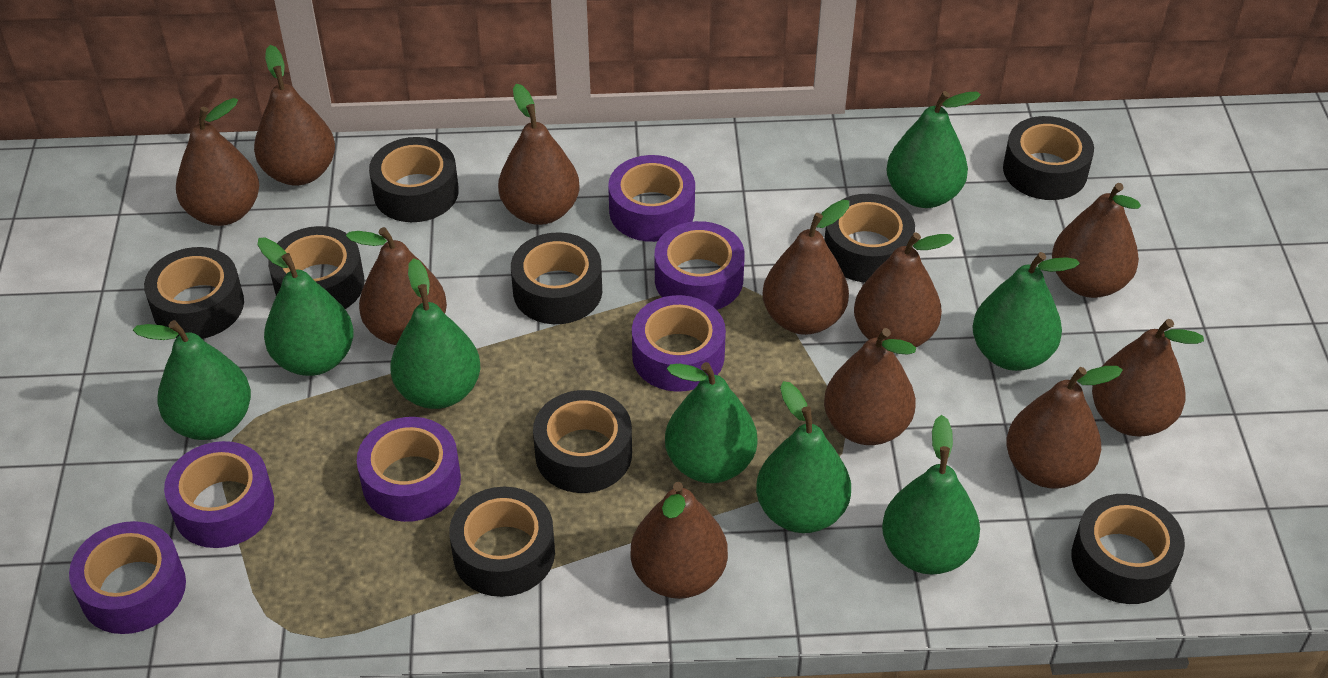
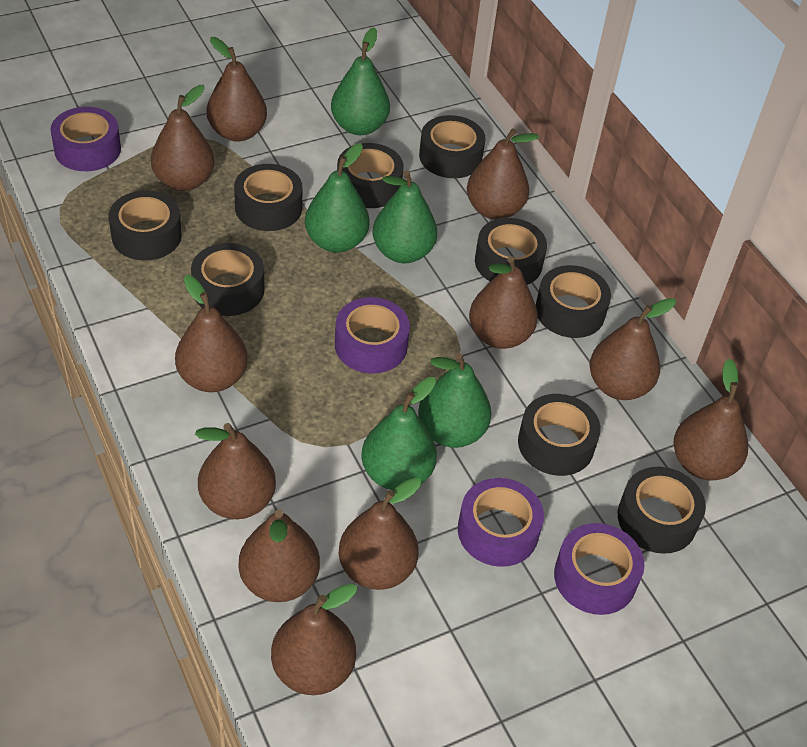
green pear: 8 -> 5
purple tape: 6 -> 4

